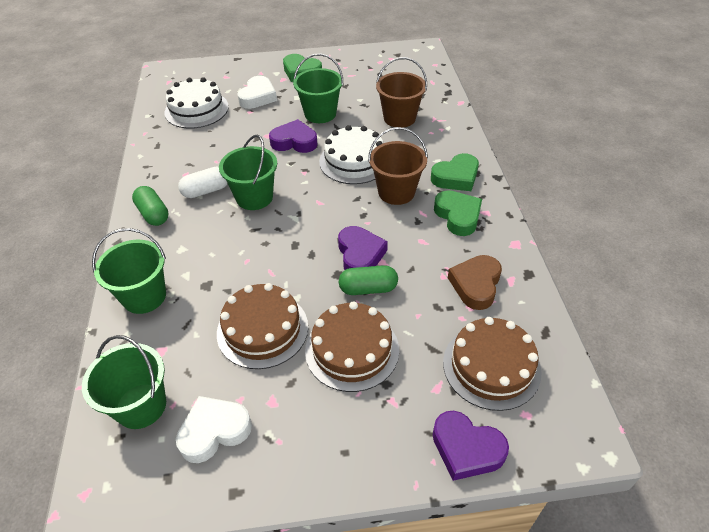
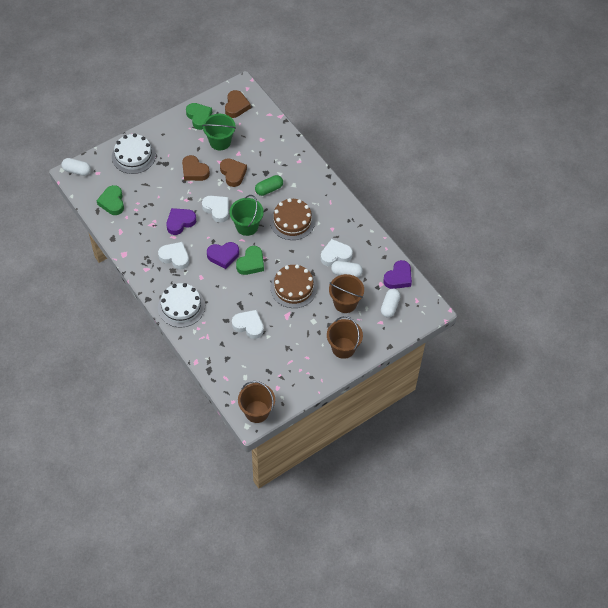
brown bucket: 2 -> 3
brown cake: 3 -> 2
brown heart: 1 -> 3
green bucket: 4 -> 2
green capsule: 2 -> 1
white capsule: 1 -> 3
white heart: 2 -> 4

